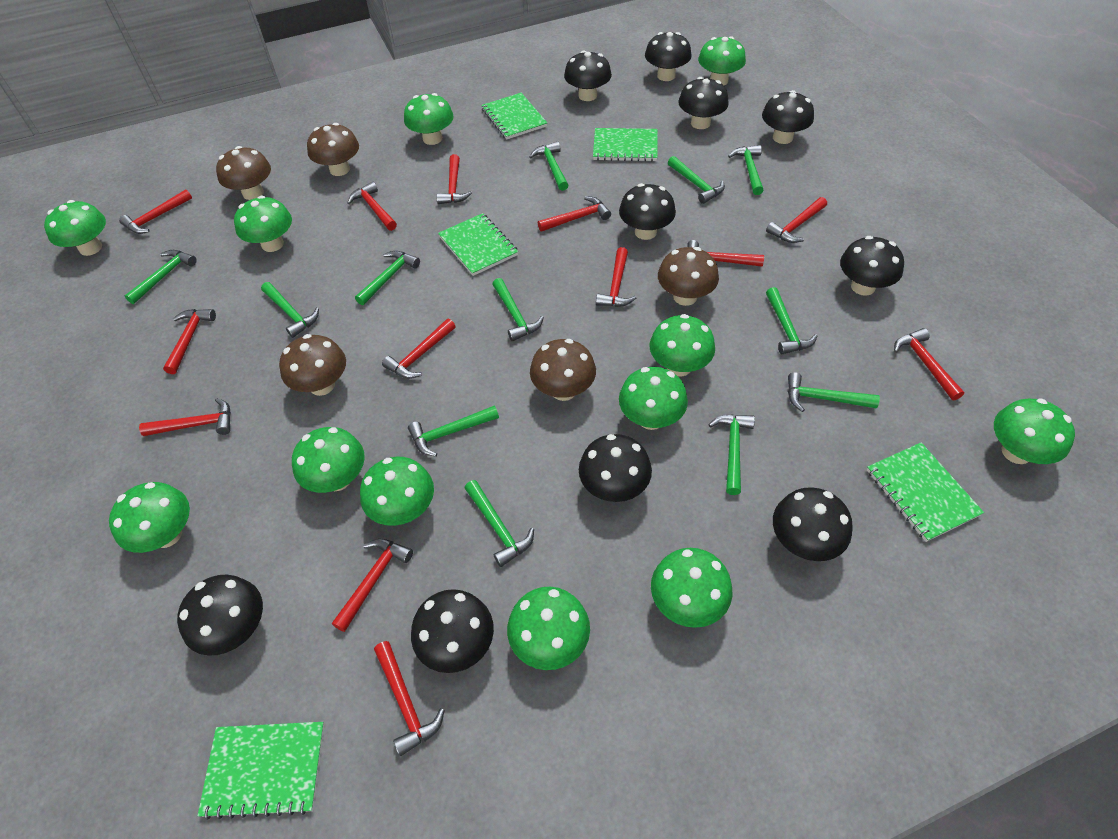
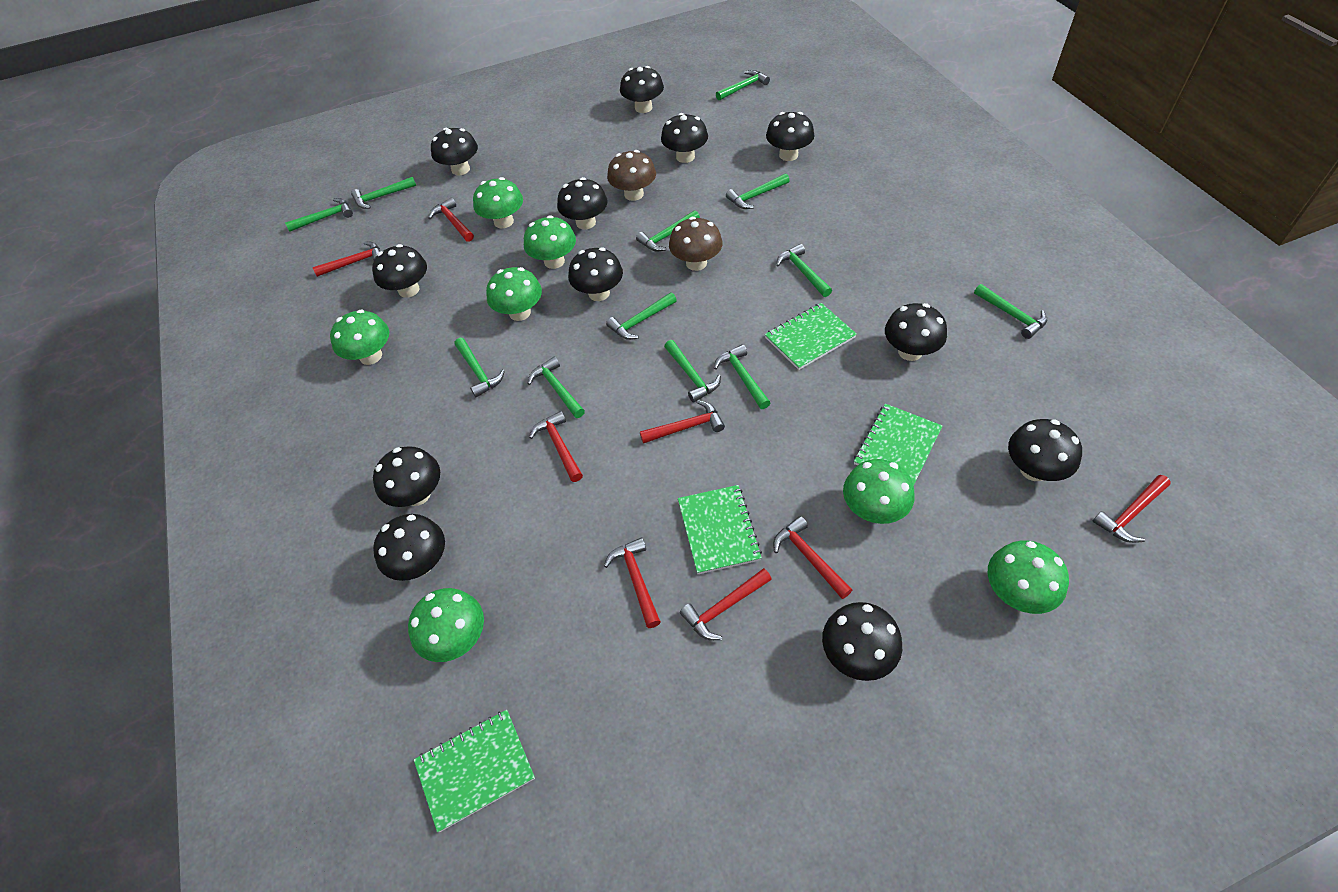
black mushroom: 10 -> 12
brown mushroom: 5 -> 2
green mushroom: 12 -> 7
green notebook: 5 -> 4
red hammer: 13 -> 8

